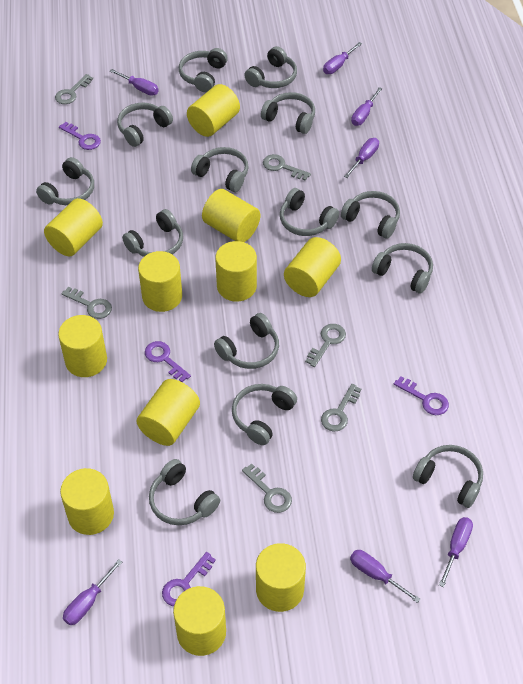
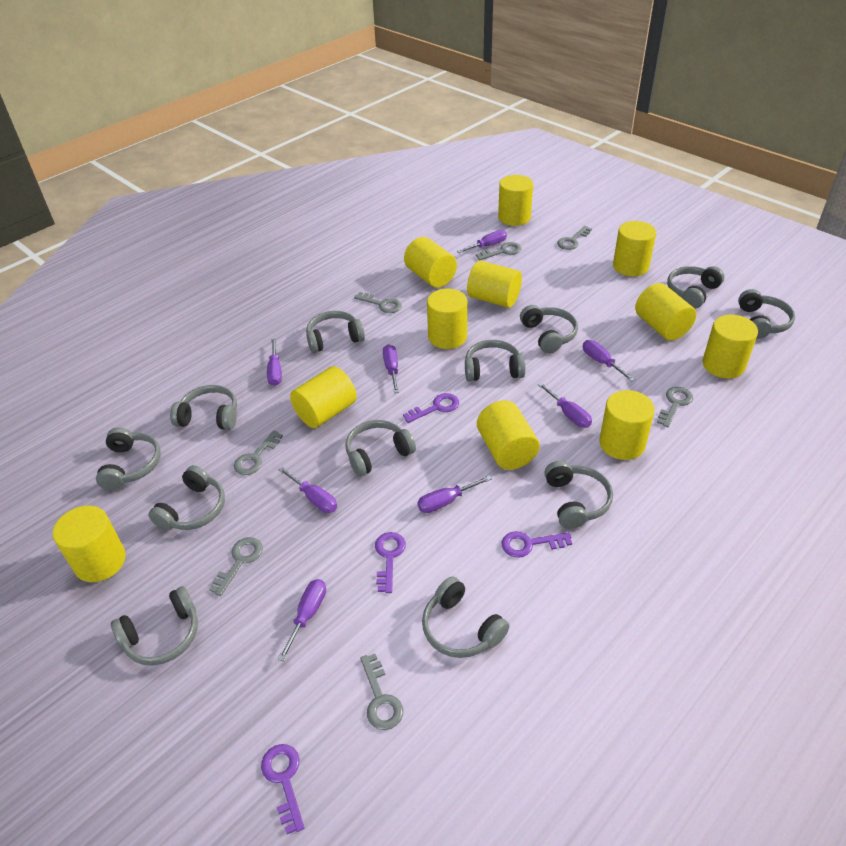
grey headphones: 14 -> 12
grey key: 6 -> 7
purple screwdriver: 7 -> 8

